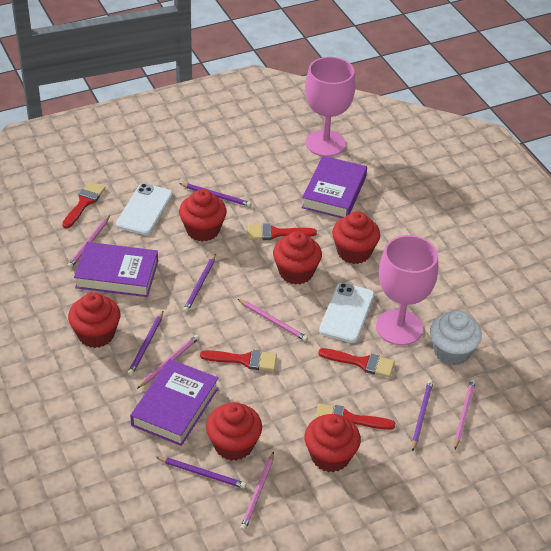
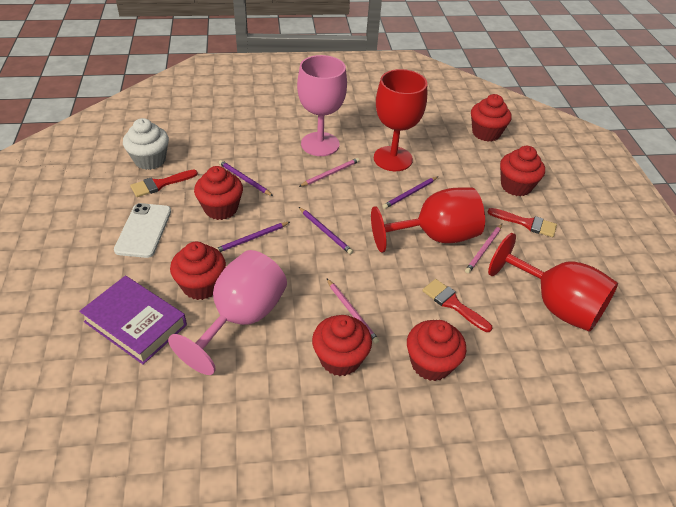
pink pencil: 5 -> 3
purple book: 3 -> 1
purple pencil: 5 -> 4
red brush: 5 -> 3
red goblet: 0 -> 3
white phone: 2 -> 1

